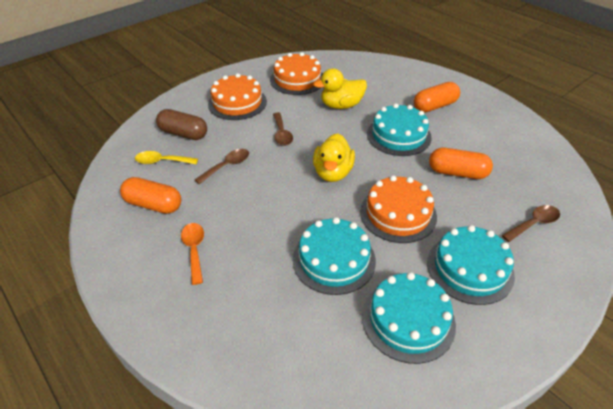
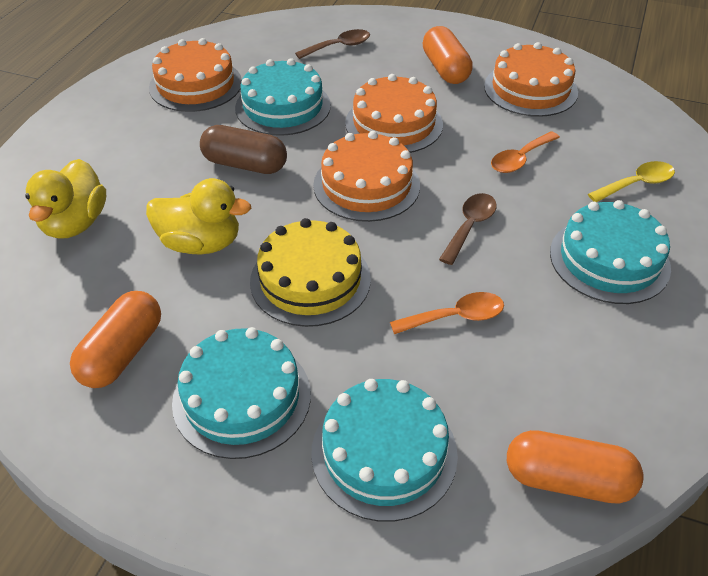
brown spoon: 3 -> 2
orange cake: 3 -> 4
orange spoon: 1 -> 2
yellow cake: 0 -> 1

